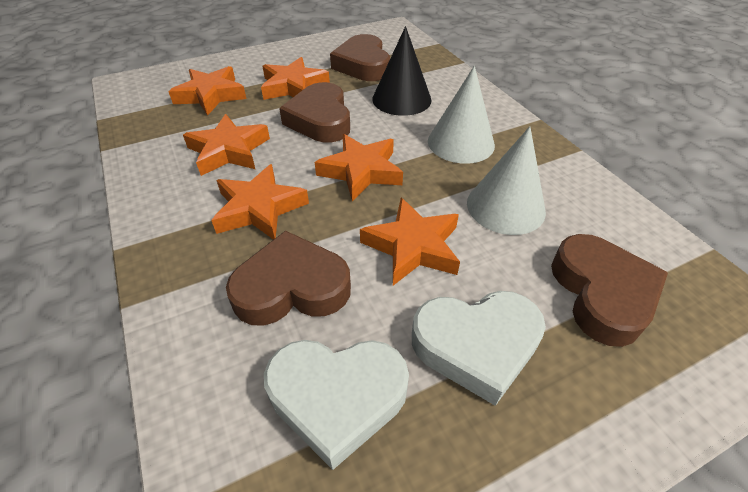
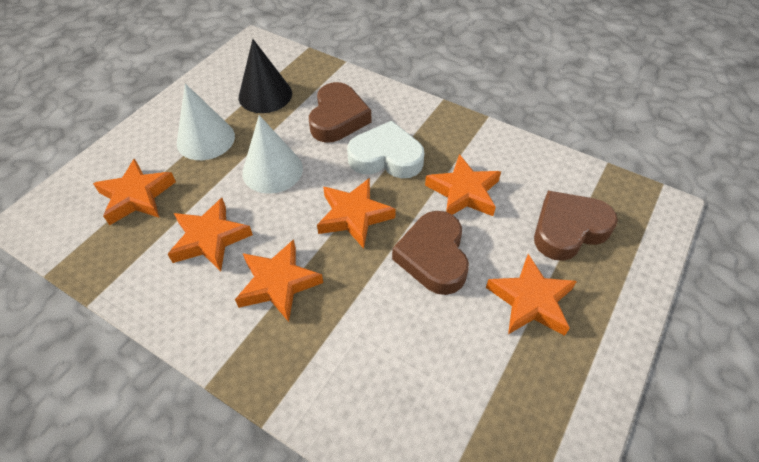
brown heart: 4 -> 3
white heart: 2 -> 1

